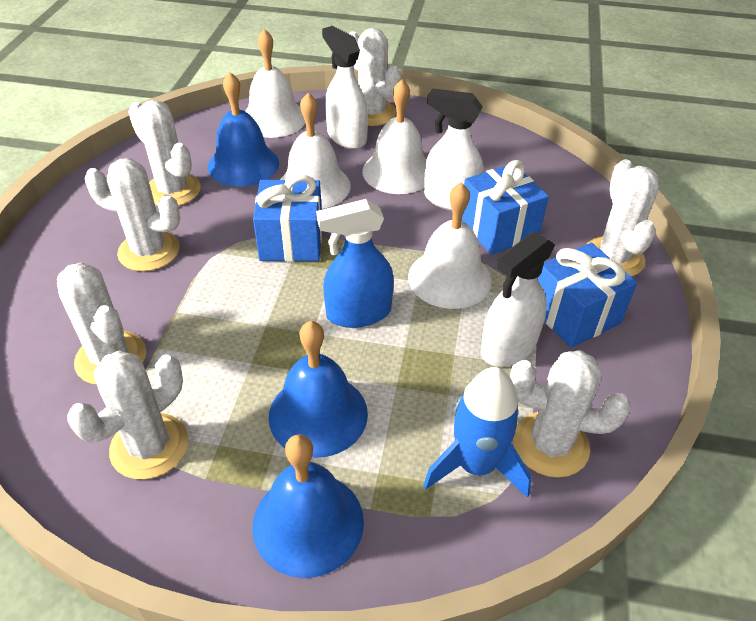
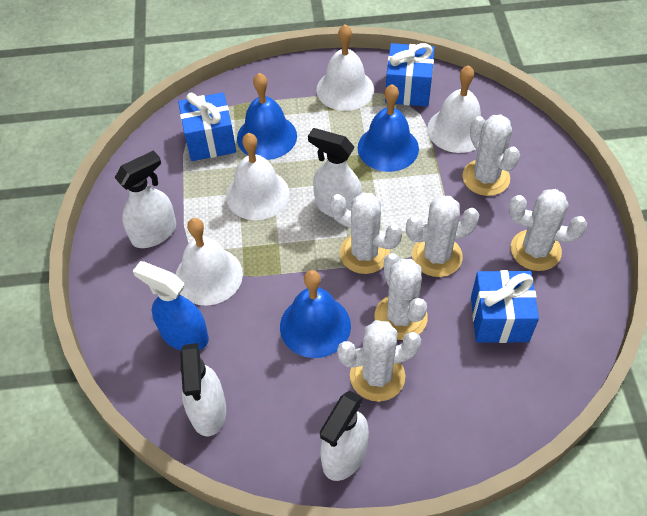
blue rocket: 1 -> 0
white cactus: 7 -> 6
white spray bottle: 3 -> 4

